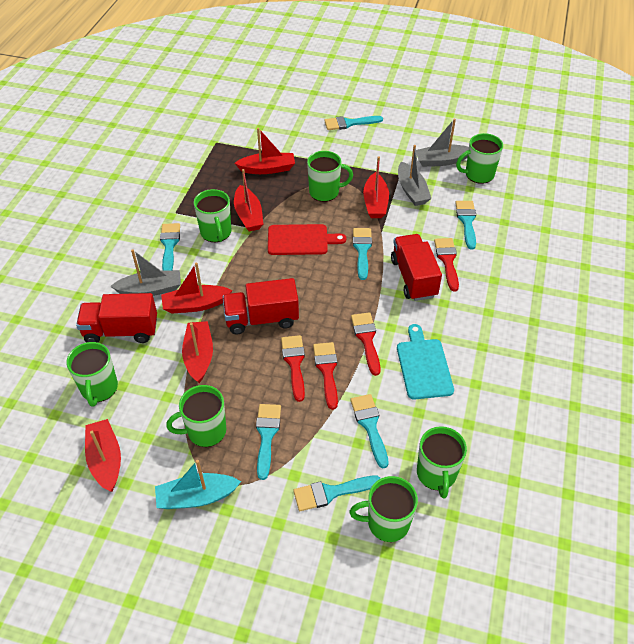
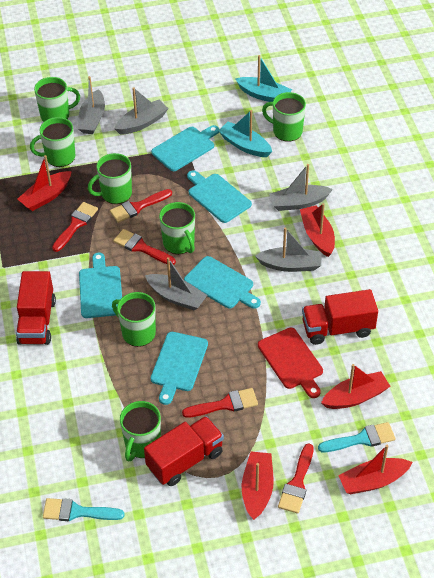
grey boat: 3 -> 5
red boat: 6 -> 5
red brush: 4 -> 5
turquoise boat: 1 -> 2
turquoise brush: 7 -> 2
turquoise cutting board: 1 -> 5

